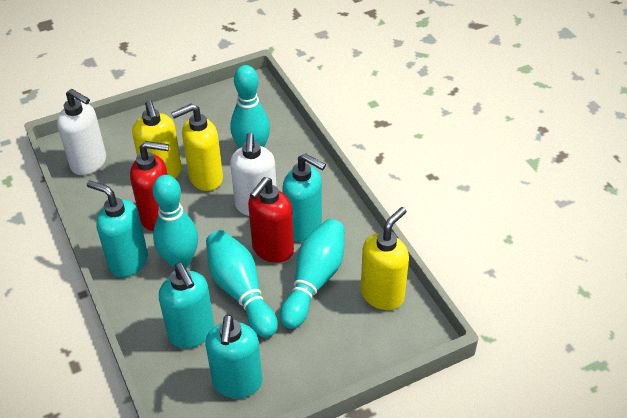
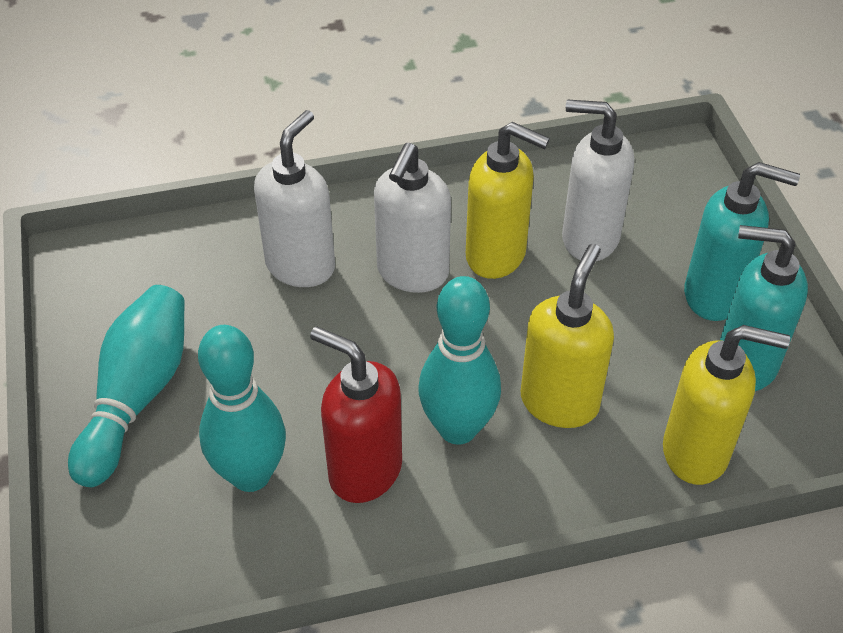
red soap dispenser: 2 -> 1
turquoise bowling pin: 4 -> 3
turquoise soap dispenser: 4 -> 2
white soap dispenser: 2 -> 3

